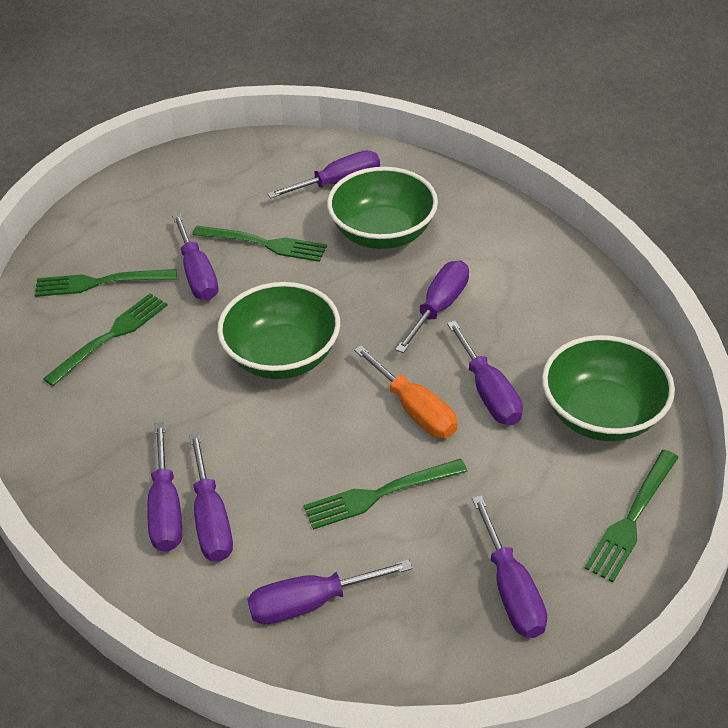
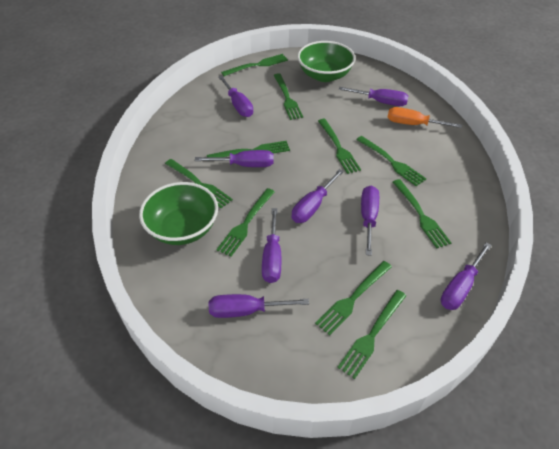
green bowl: 3 -> 2
green fork: 5 -> 10

